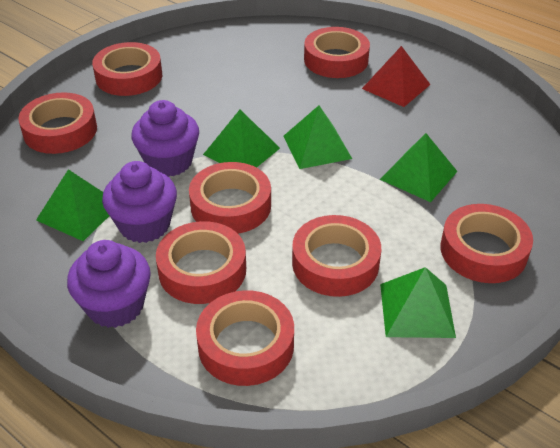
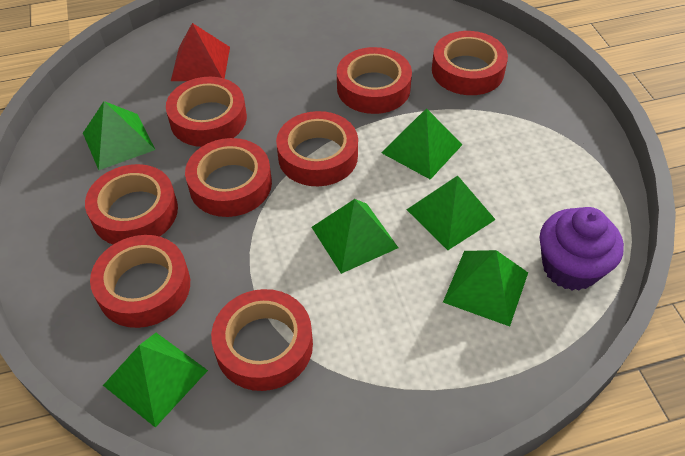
green pyramid: 5 -> 6
purple cupcake: 3 -> 1

